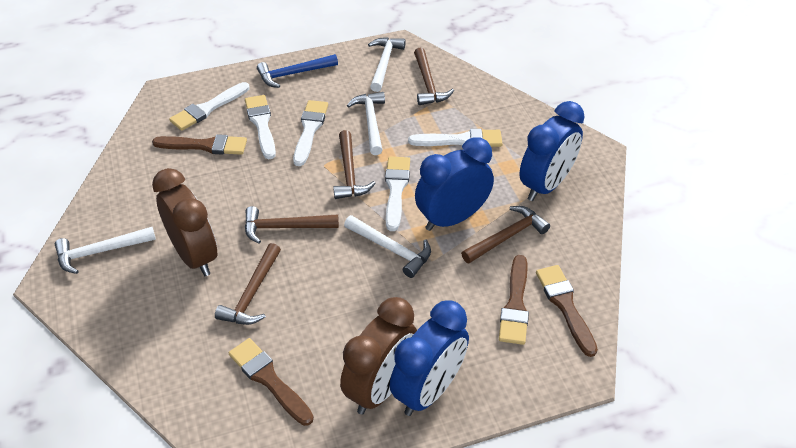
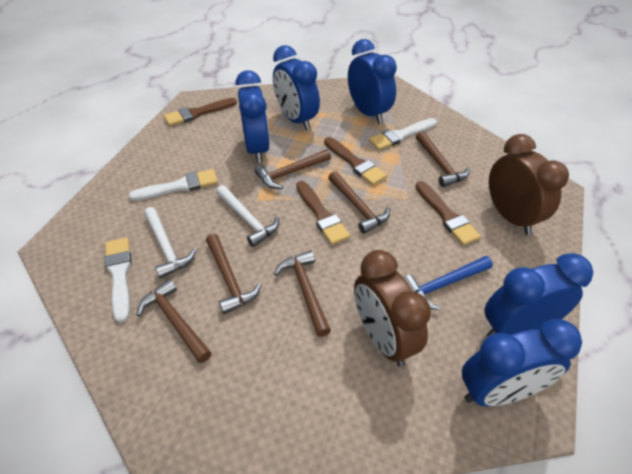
blue clock: 3 -> 5
brown hammer: 5 -> 6
white brush: 5 -> 3
white hammer: 4 -> 2

